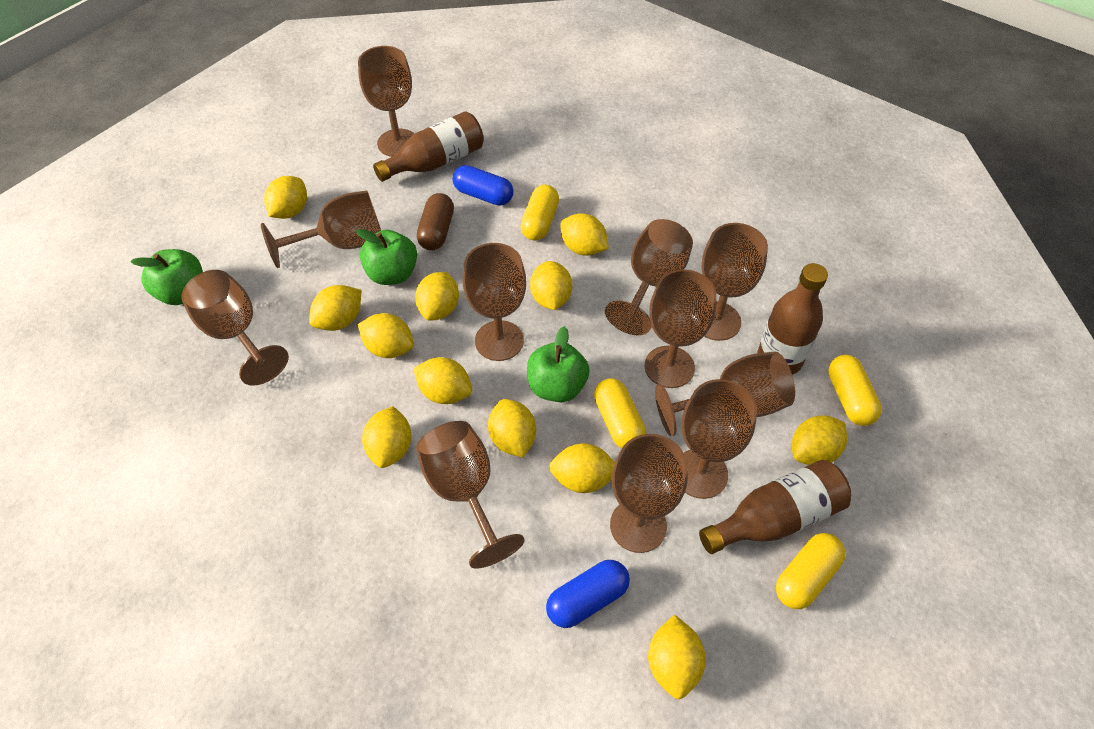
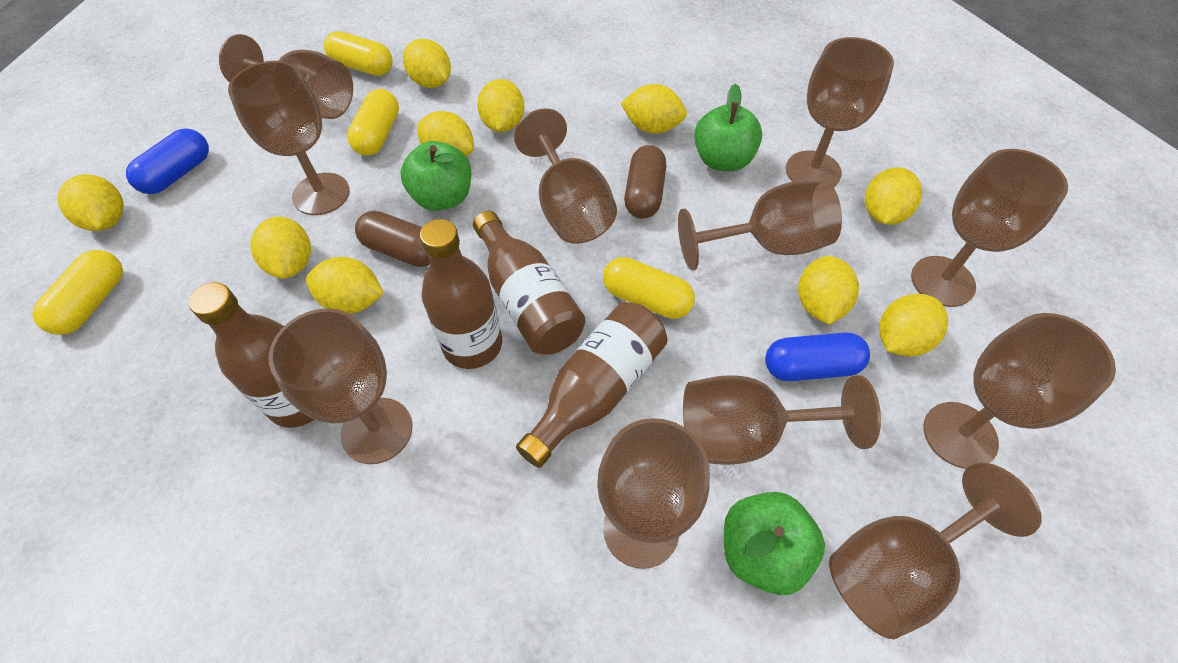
brown bottle: 3 -> 4
brown capsule: 1 -> 2
yellow lemon: 12 -> 10

